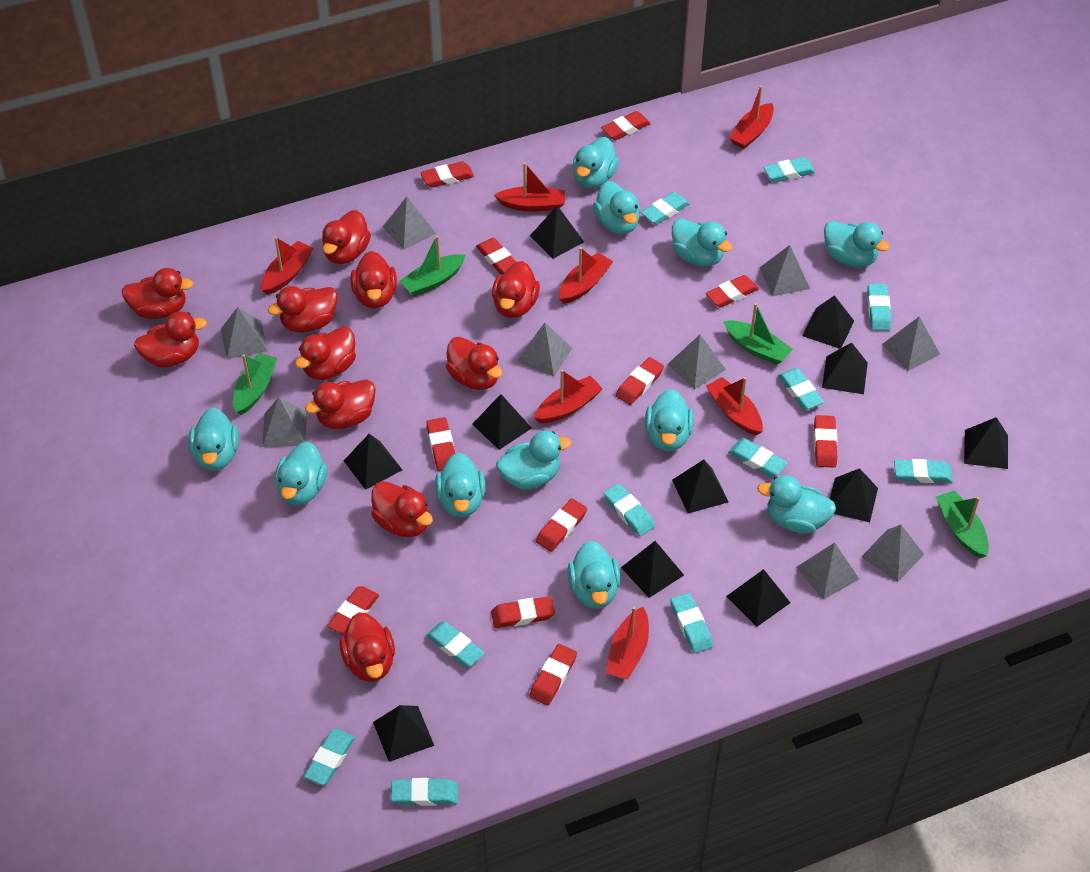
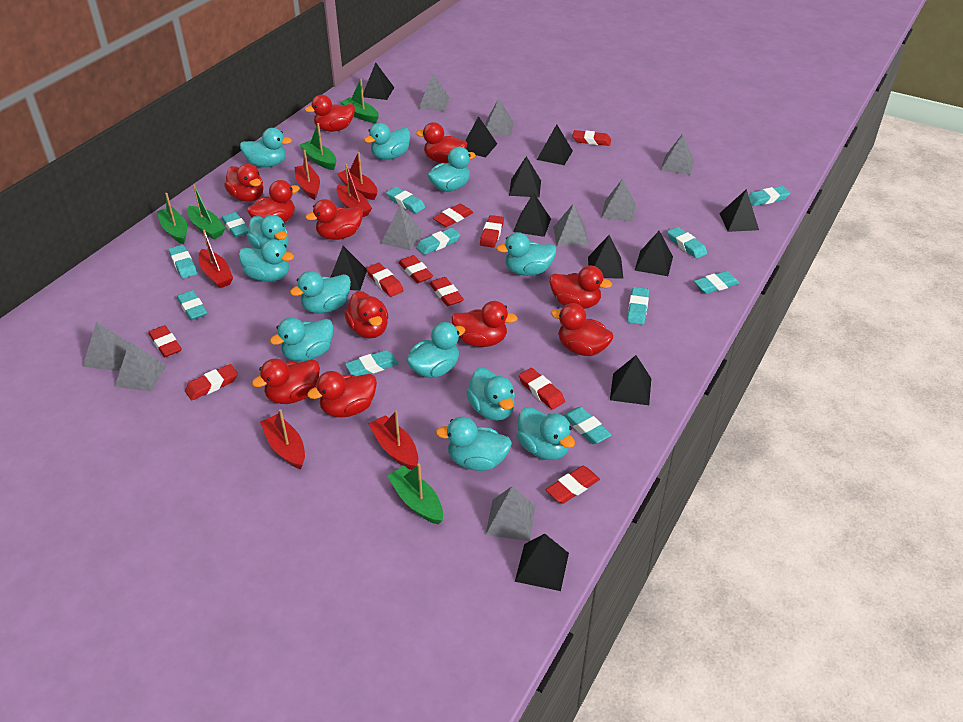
green boat: 4 -> 5
red boat: 7 -> 6
red eraser: 11 -> 10
turquoise duck: 11 -> 12

